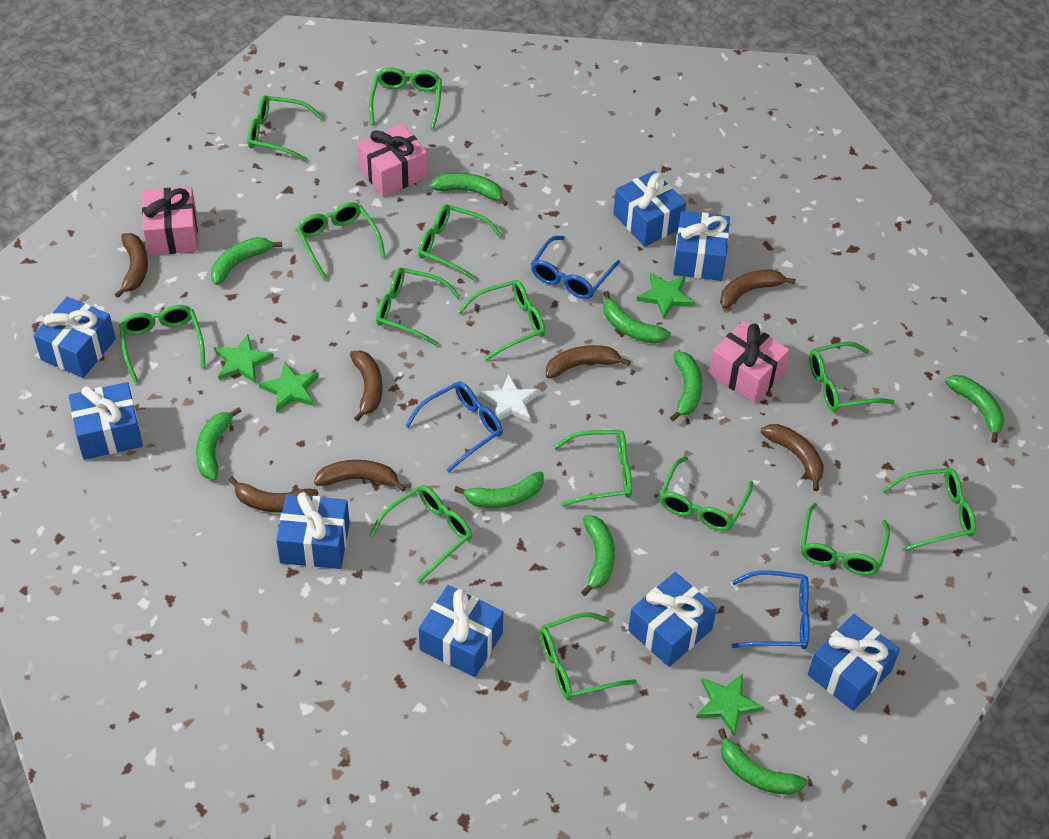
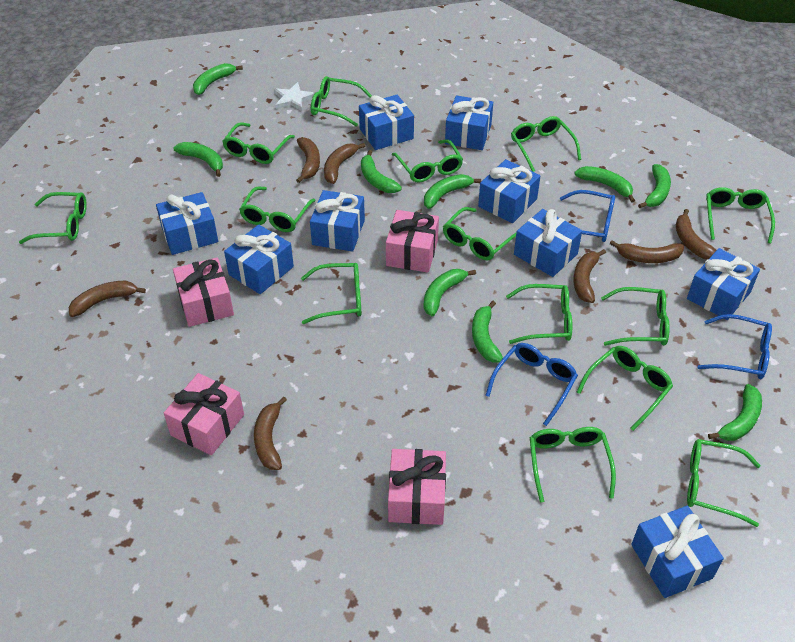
blue gift: 8 -> 9
green star: 4 -> 0
pink gift: 3 -> 4

